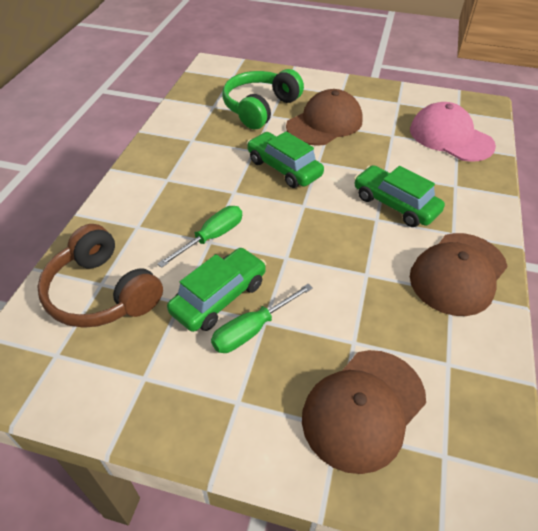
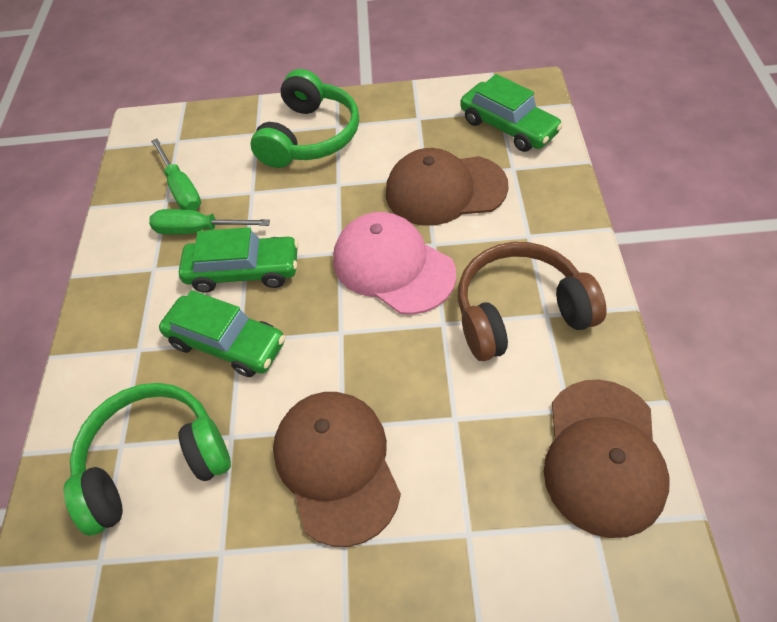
green headphones: 1 -> 2

